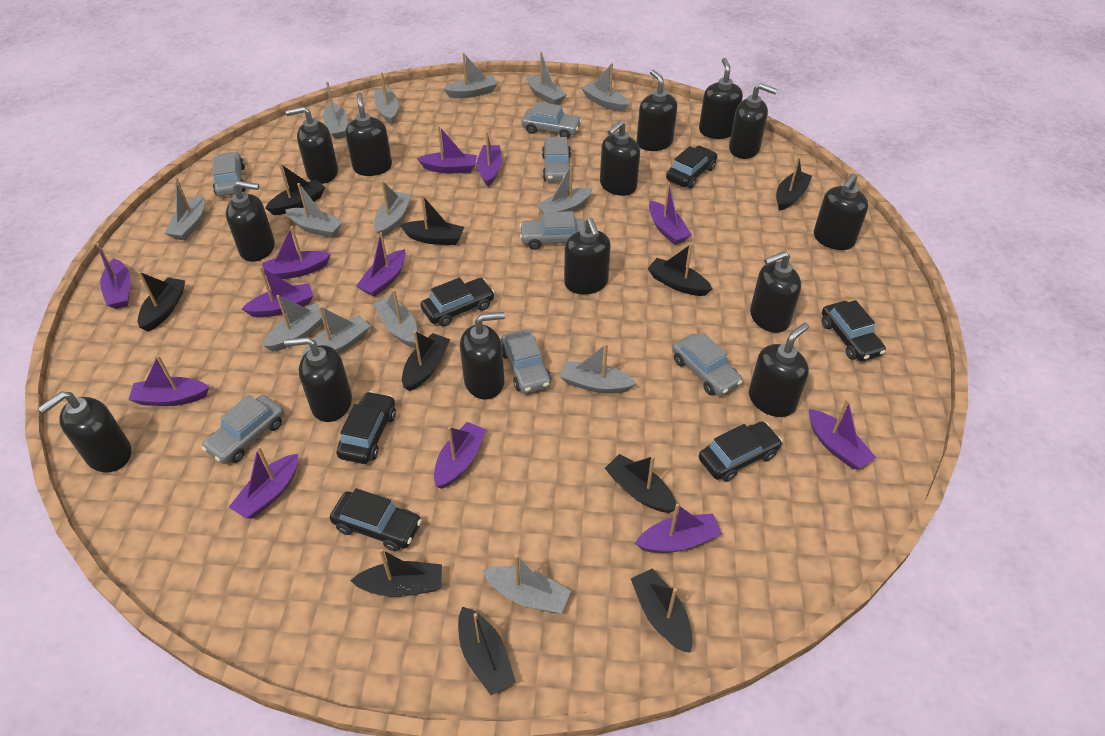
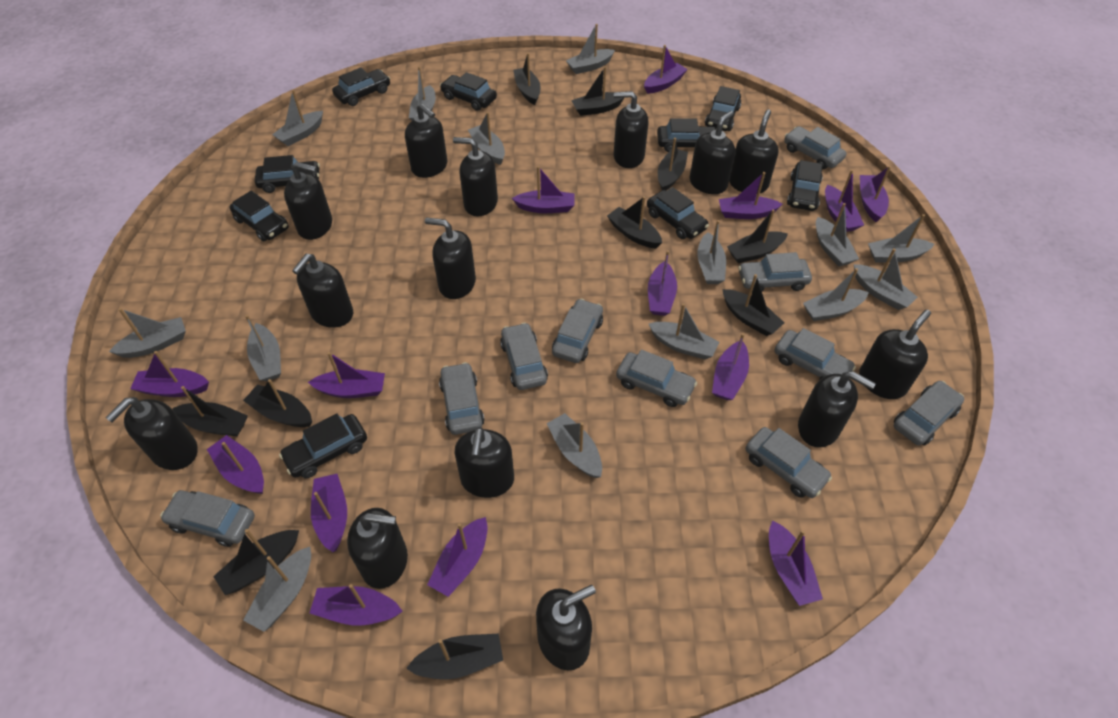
black car: 6 -> 9
grey car: 7 -> 10
purple boat: 12 -> 14

